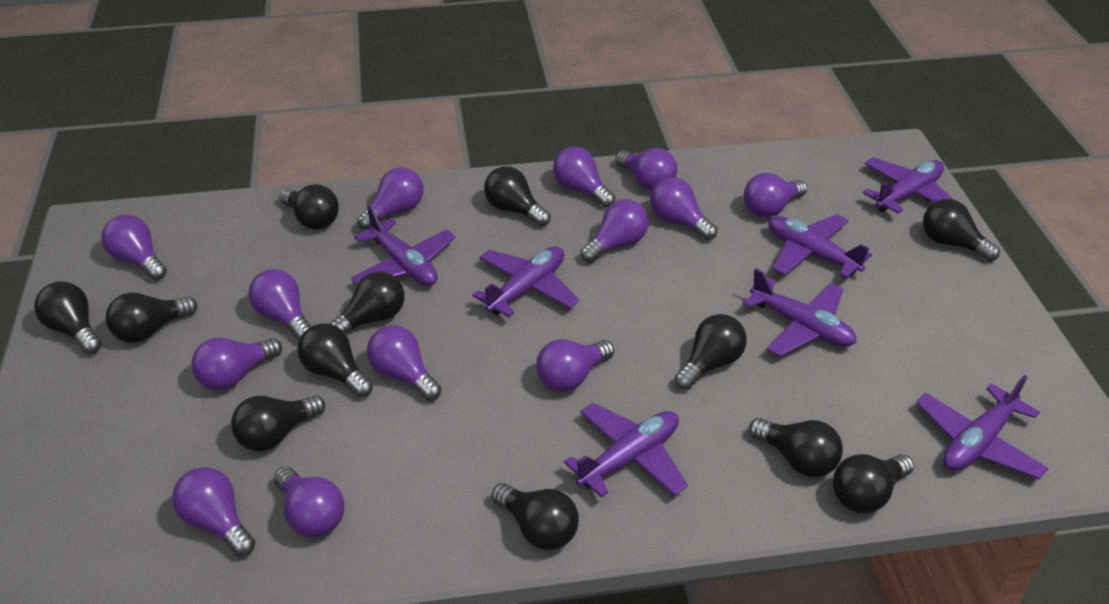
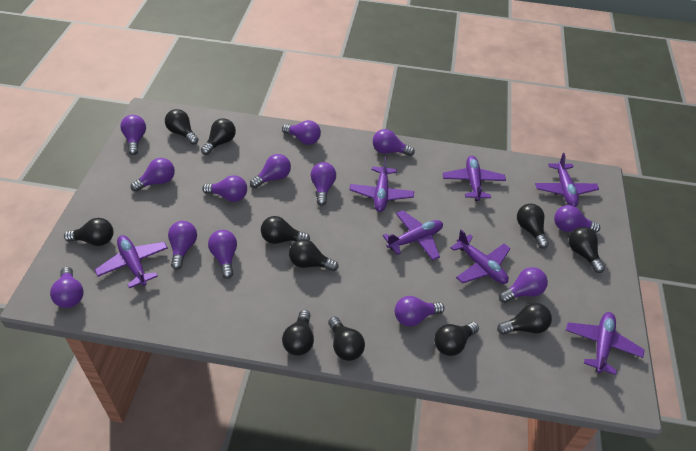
black light bulb: 12 -> 11

